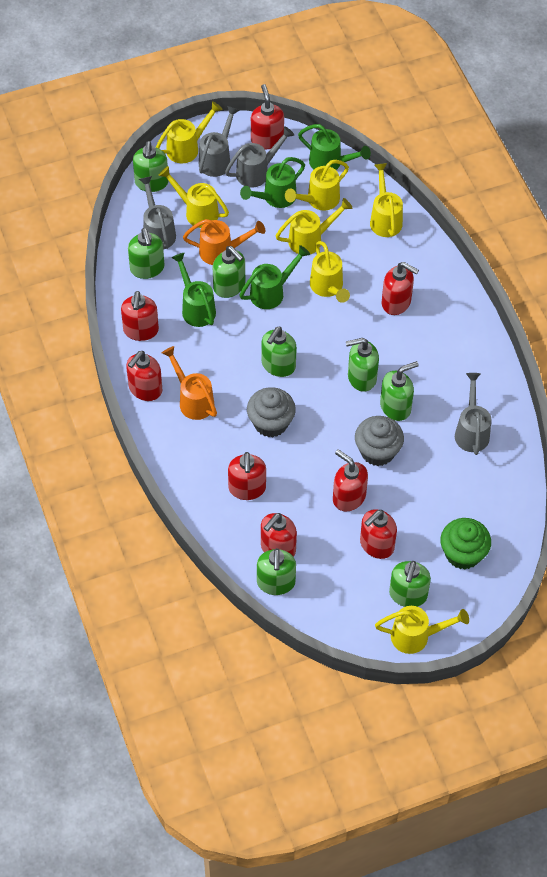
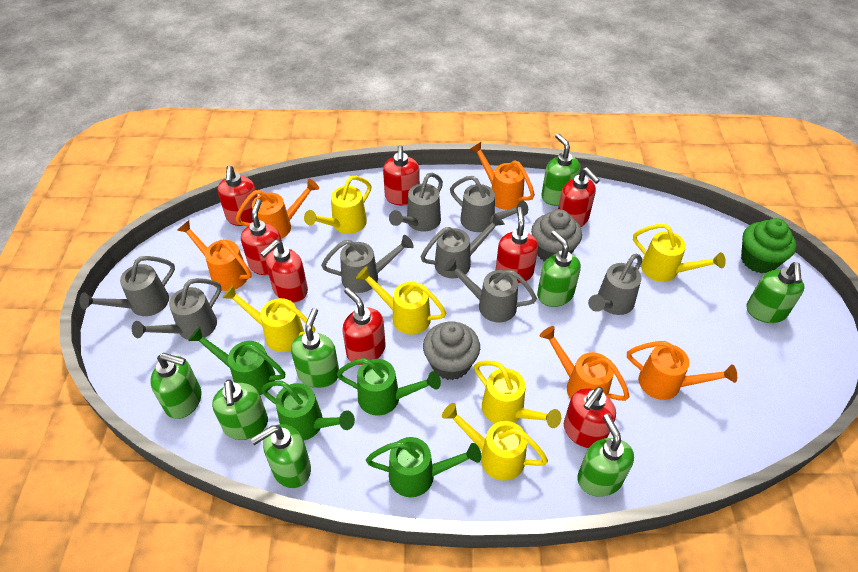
grey watering can: 4 -> 8
orange watering can: 2 -> 5
yellow watering can: 7 -> 6

